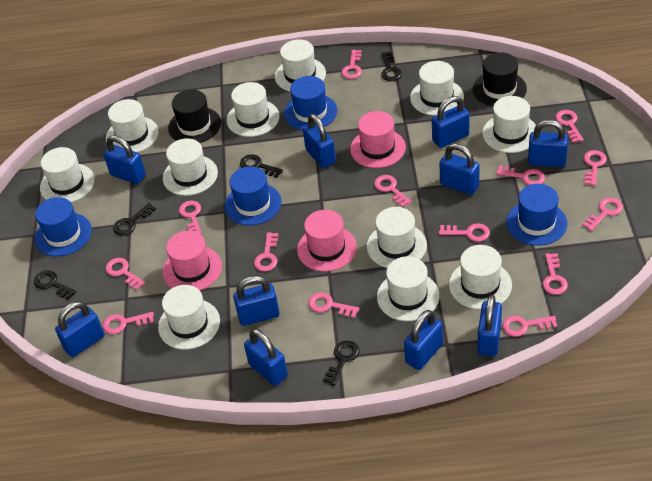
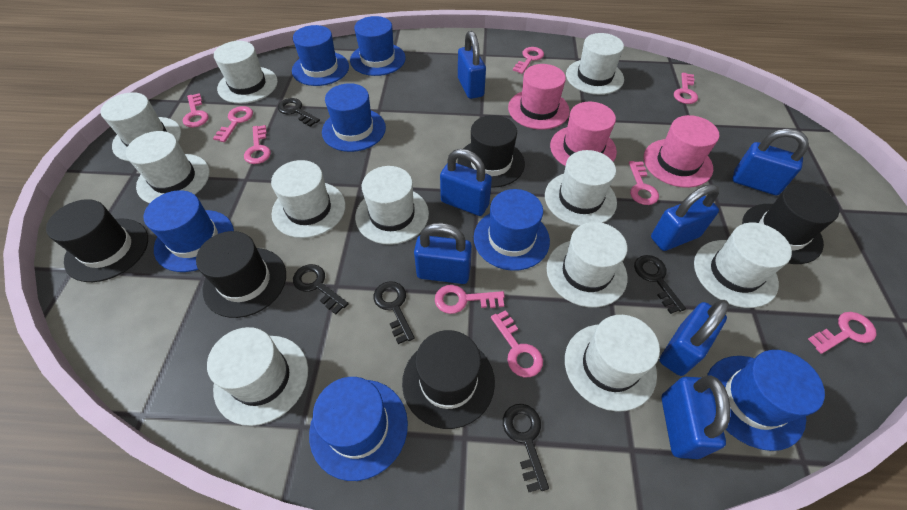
black hat: 2 -> 5
blue hat: 4 -> 7
blue padlock: 10 -> 7
pink key: 14 -> 9

